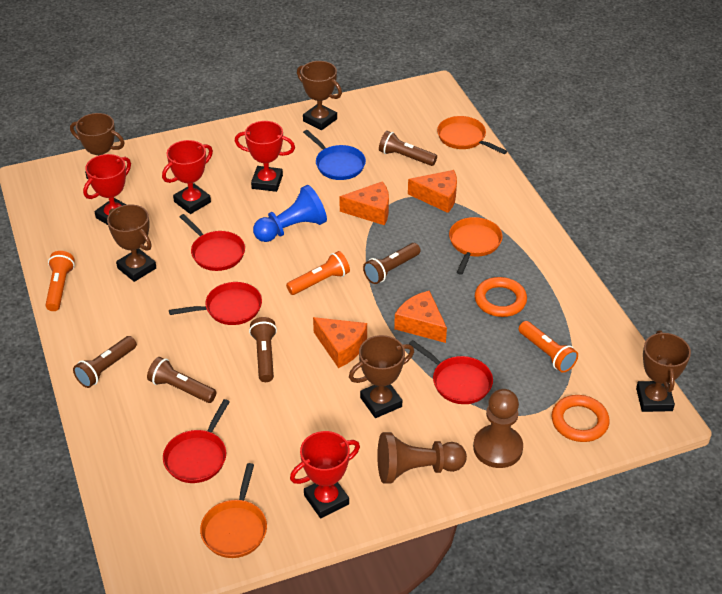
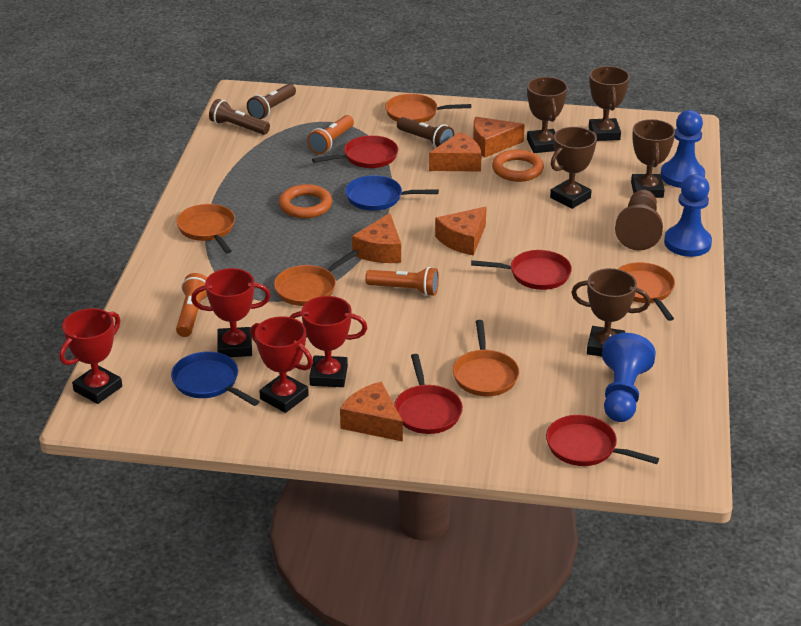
blue pan: 1 -> 2
blue pawn: 1 -> 3
brown flashlight: 5 -> 3
brown pawn: 2 -> 1
orange cheese: 4 -> 5
orange pan: 3 -> 5

